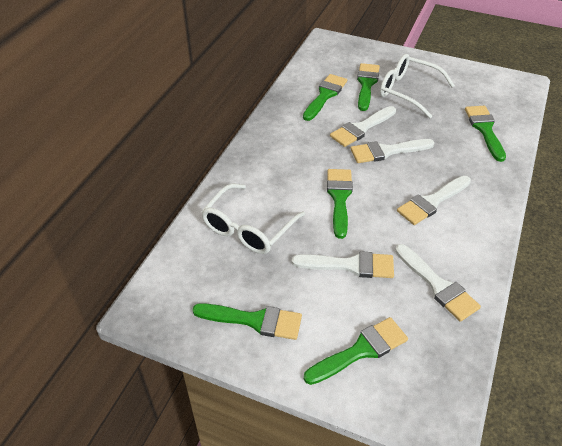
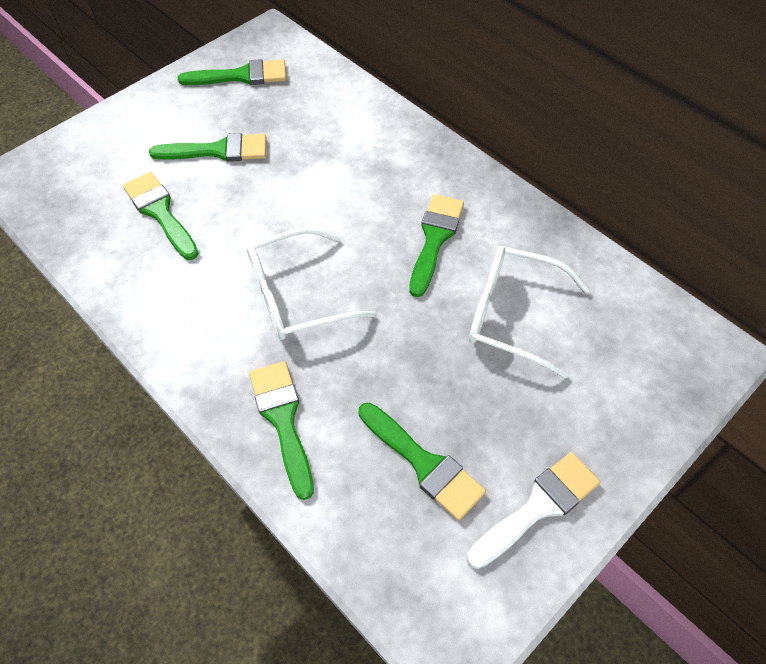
white brush: 5 -> 1

